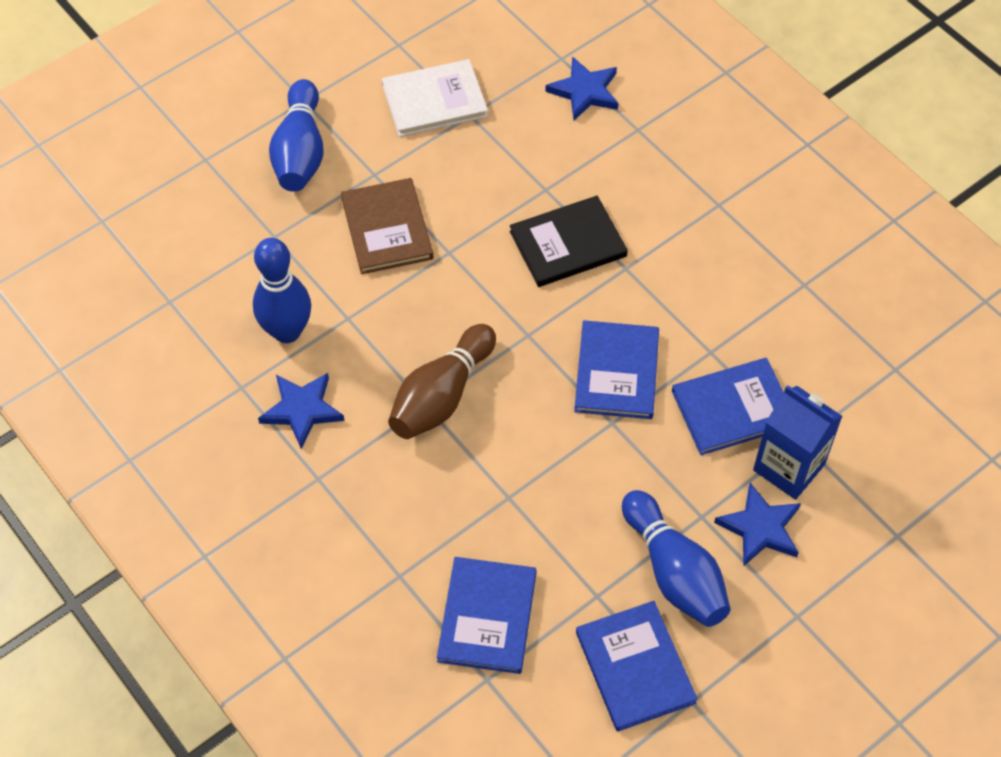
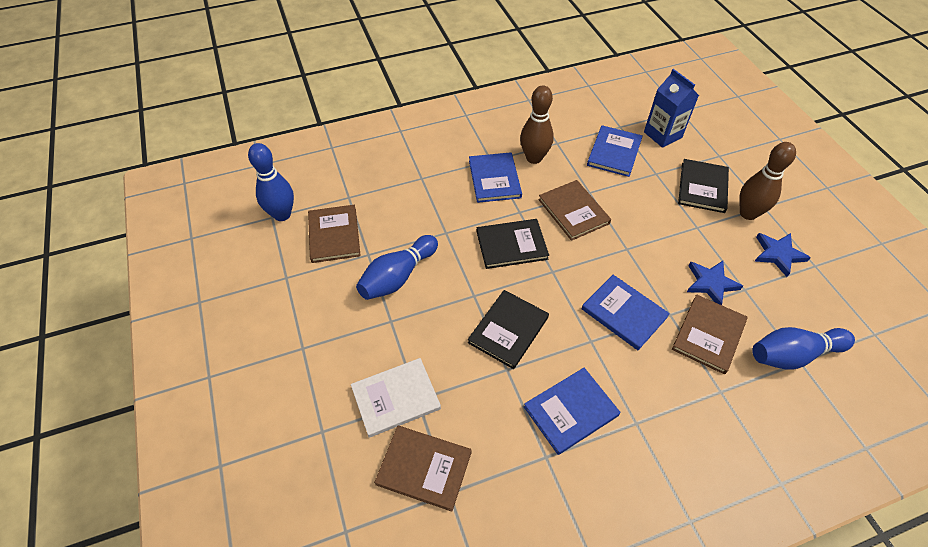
black book: 1 -> 3
blue star: 3 -> 2
brown book: 1 -> 4
brown bowling pin: 1 -> 2

